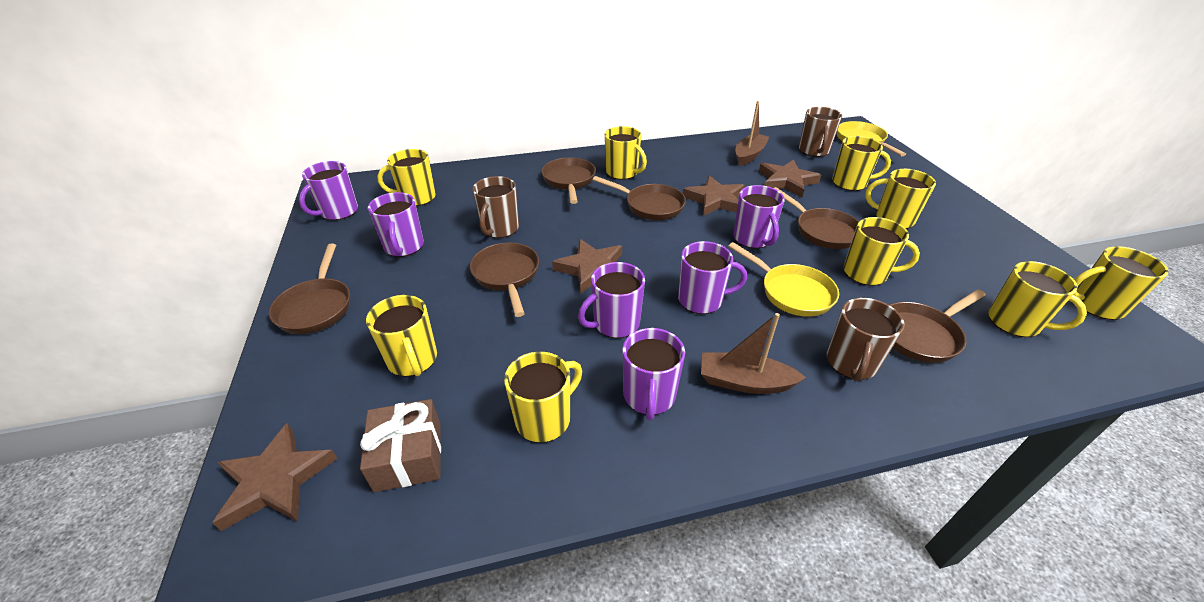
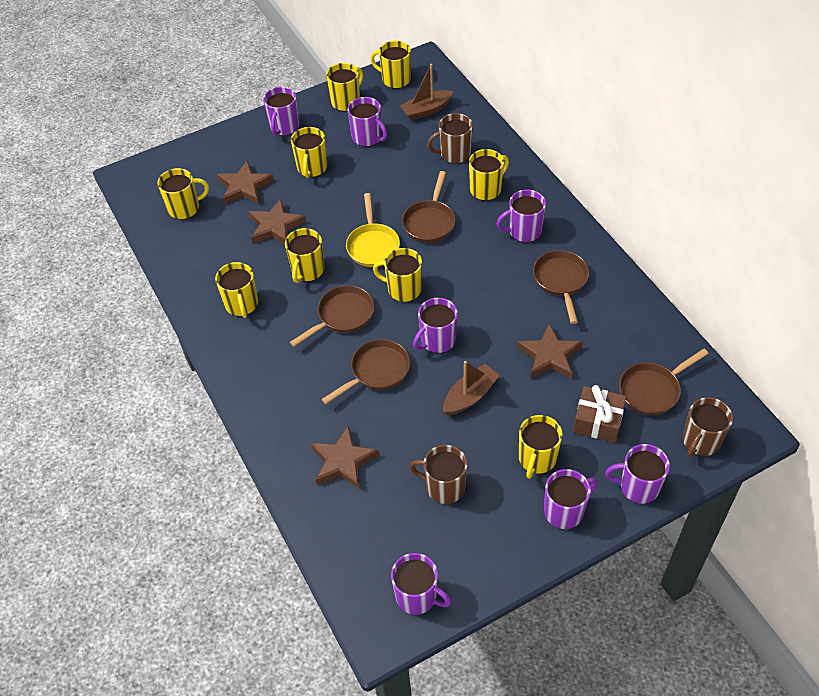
brown pan: 6 -> 5
purple mug: 6 -> 7
yellow pan: 2 -> 1

